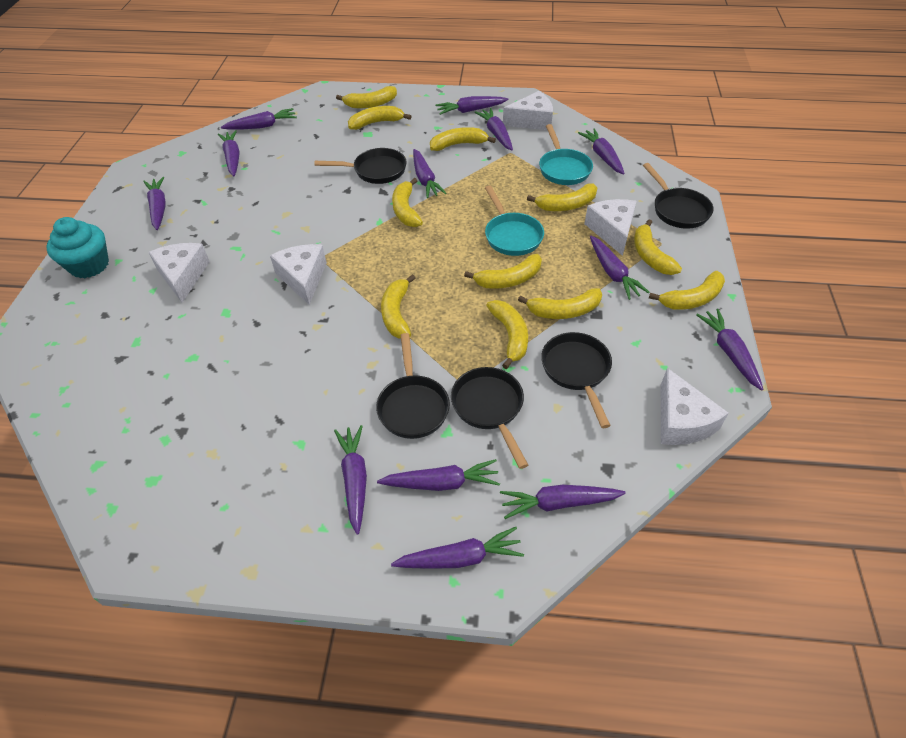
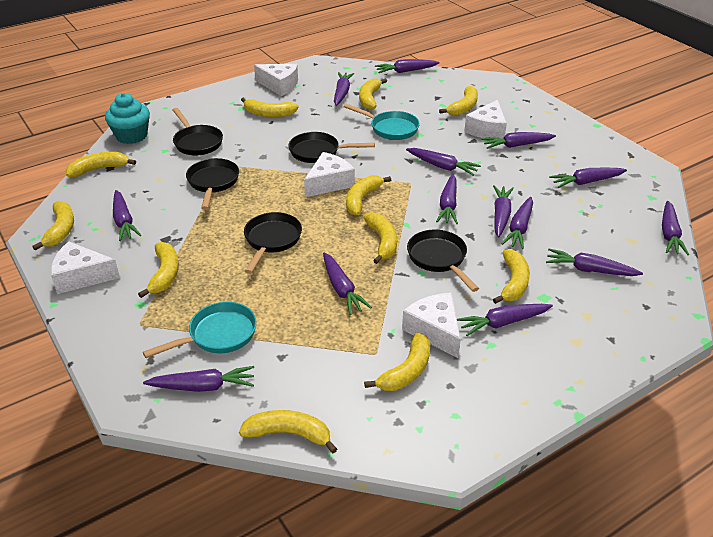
purple carrot: 13 -> 14

